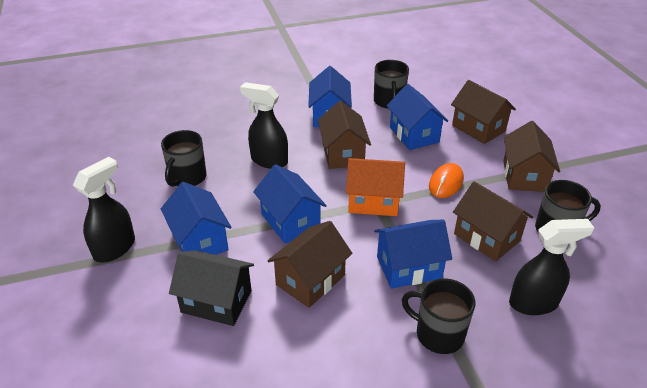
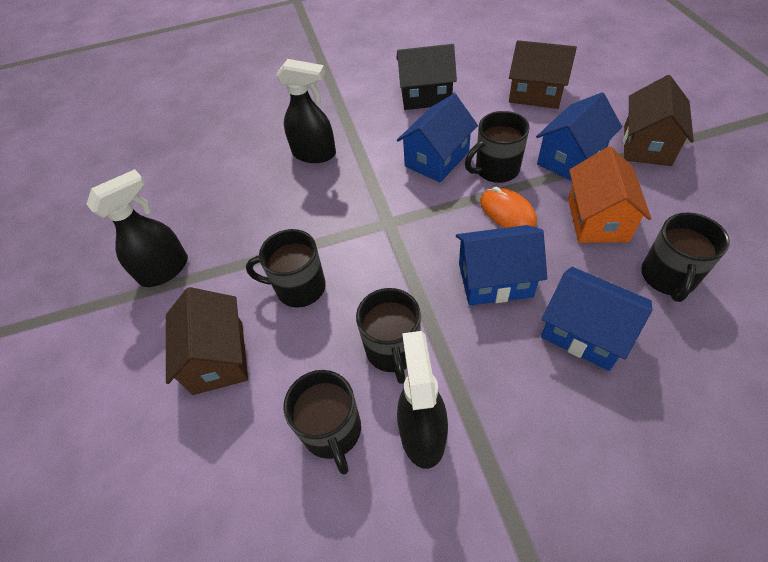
black mug: 4 -> 5
blue house: 5 -> 4
brown house: 5 -> 3

